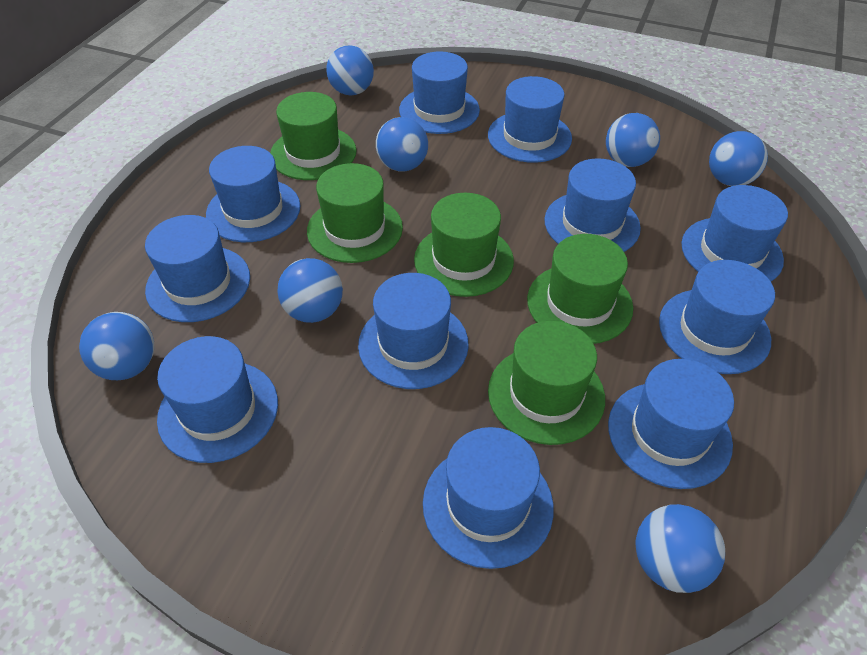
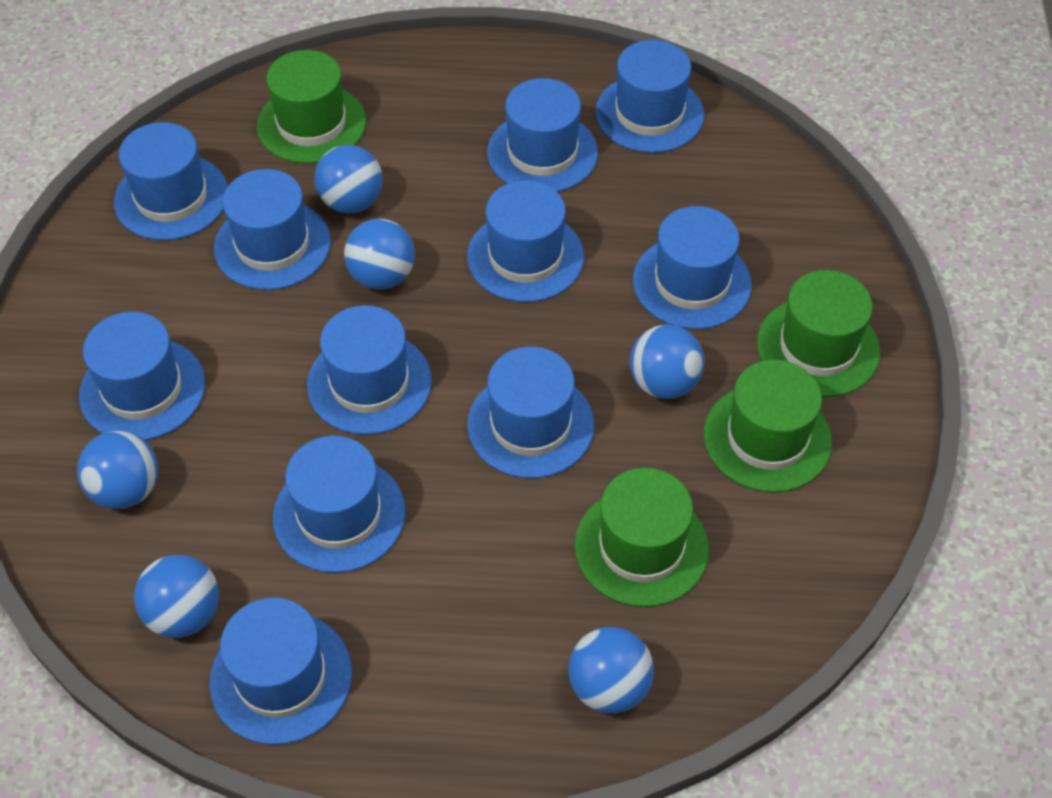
blue ball: 7 -> 6
green hat: 5 -> 4

